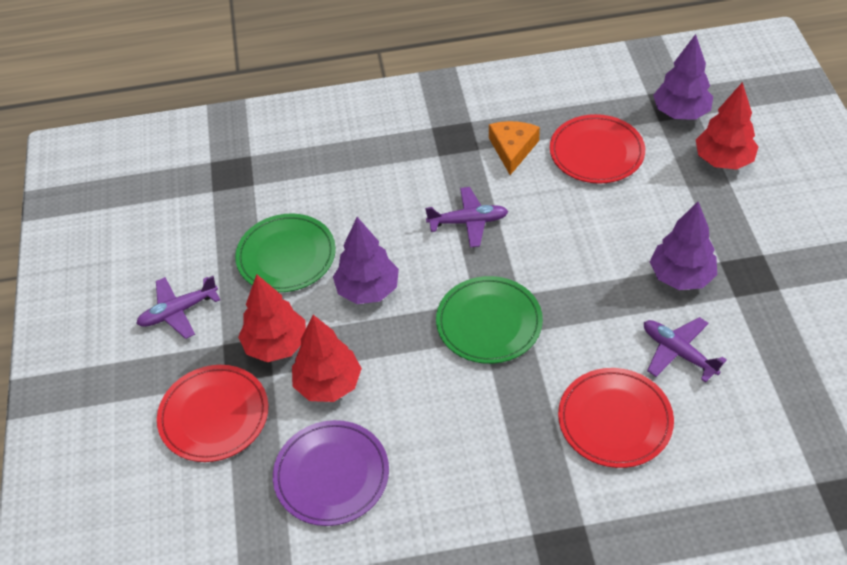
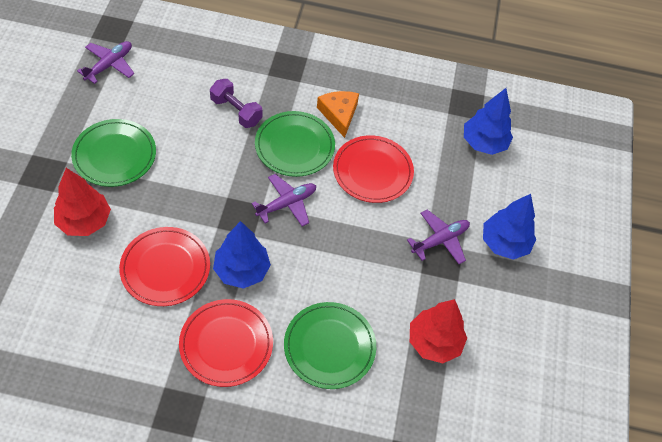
blue tree: 0 -> 3
green plate: 2 -> 3
purple dumbbell: 0 -> 1
purple plate: 1 -> 0
purple tree: 3 -> 0
red tree: 3 -> 2

